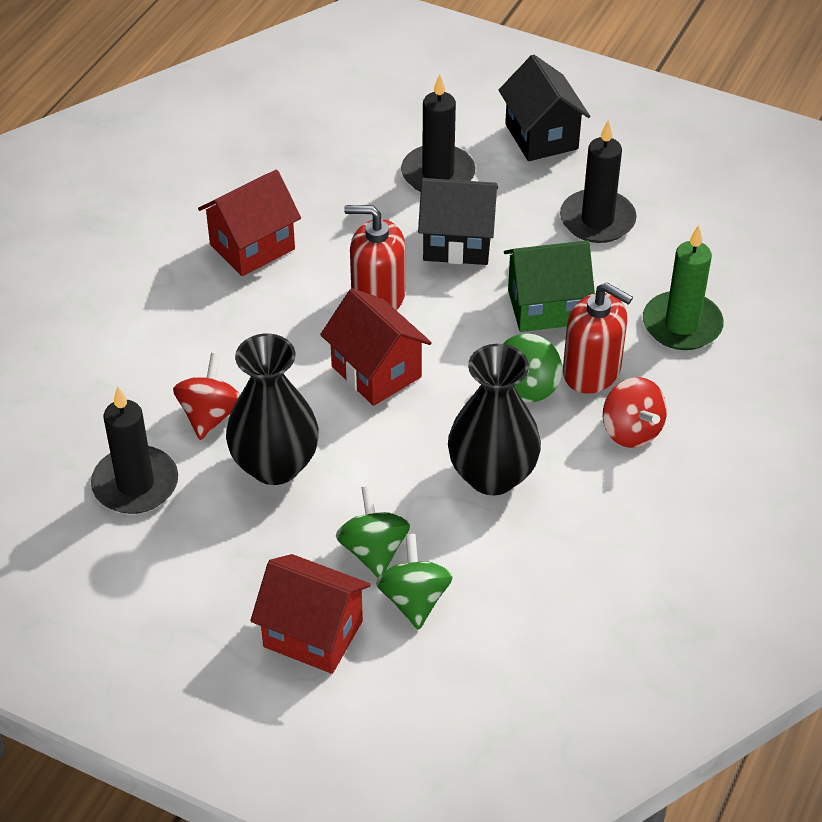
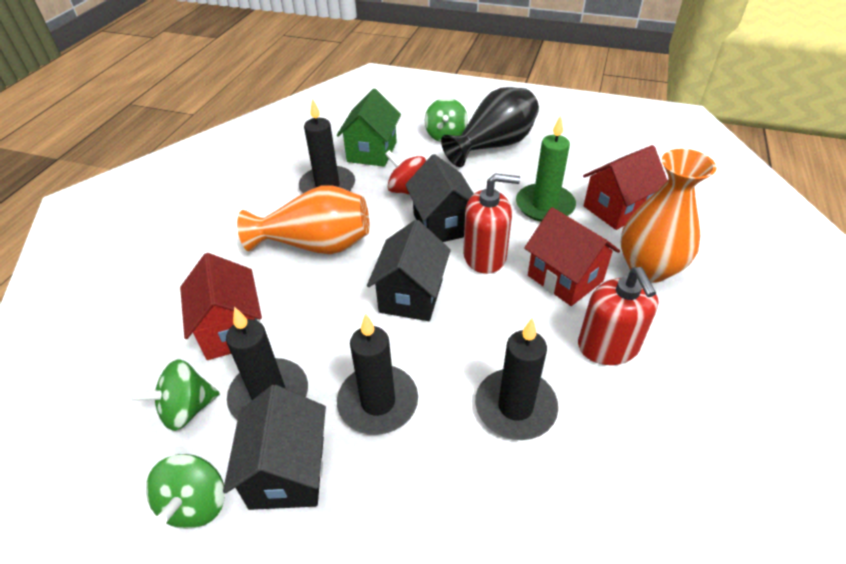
black candle: 3 -> 4
black house: 2 -> 3
black vase: 2 -> 1
orange vase: 0 -> 2
red spinning top: 2 -> 1

